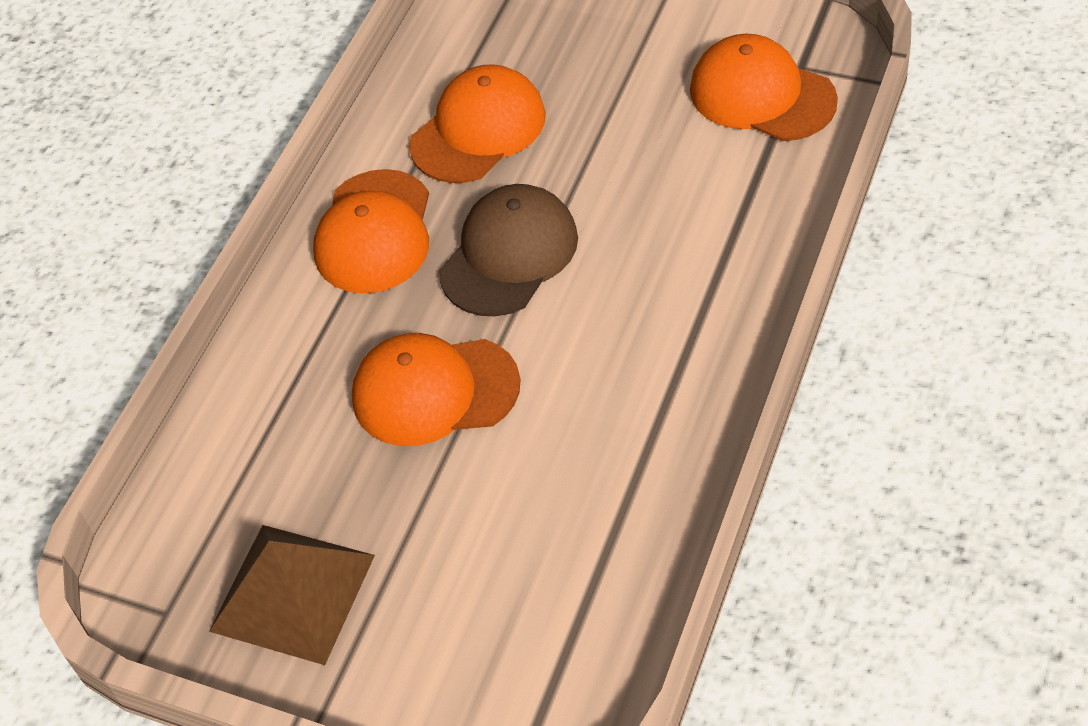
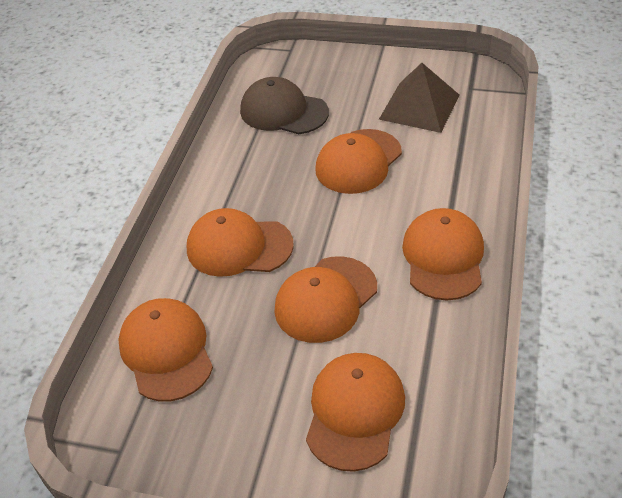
orange cap: 4 -> 6

